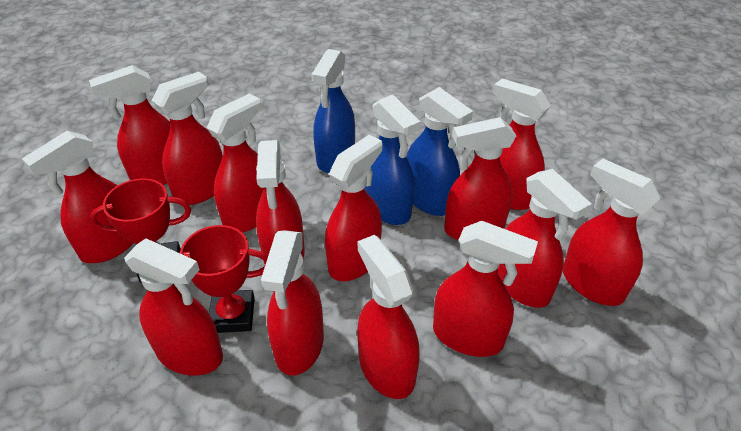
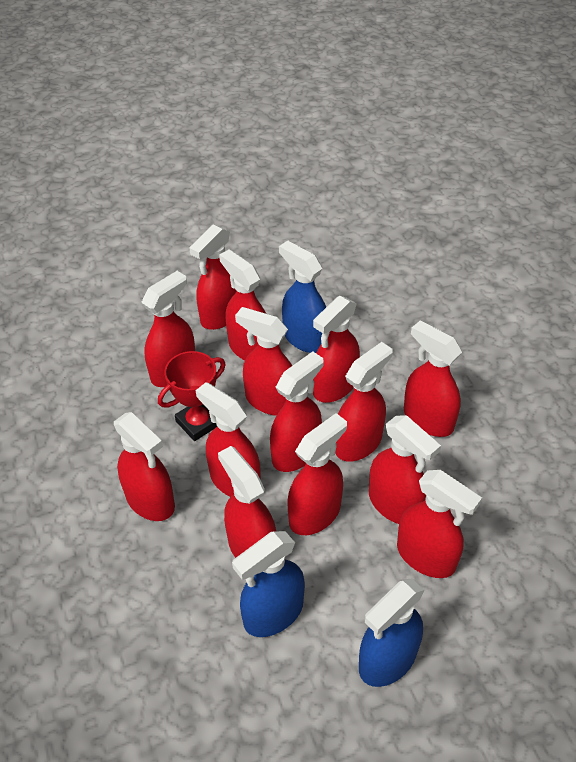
red trophy: 2 -> 1

